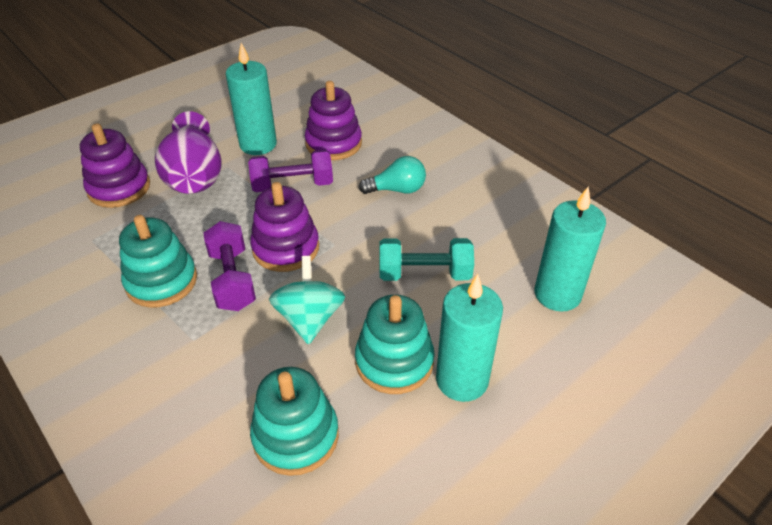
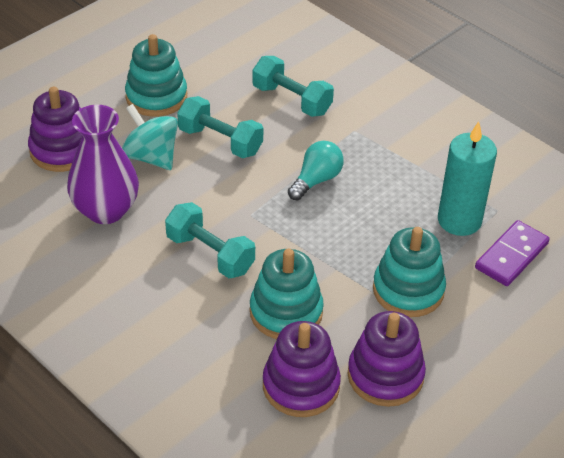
purple domino: 0 -> 1
purple dumbbell: 2 -> 0
turquoise candle: 3 -> 1
turquoise dumbbell: 1 -> 3

